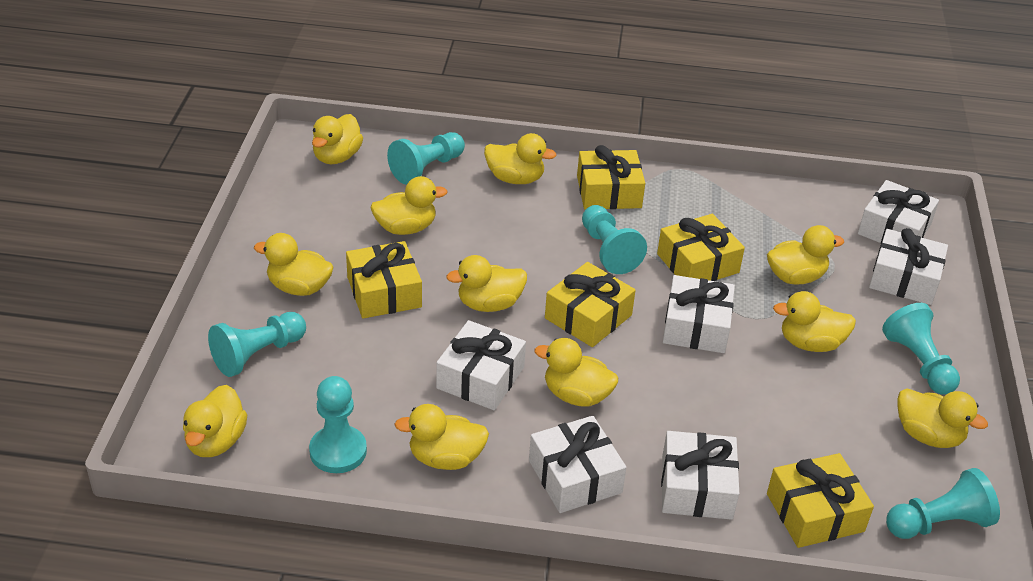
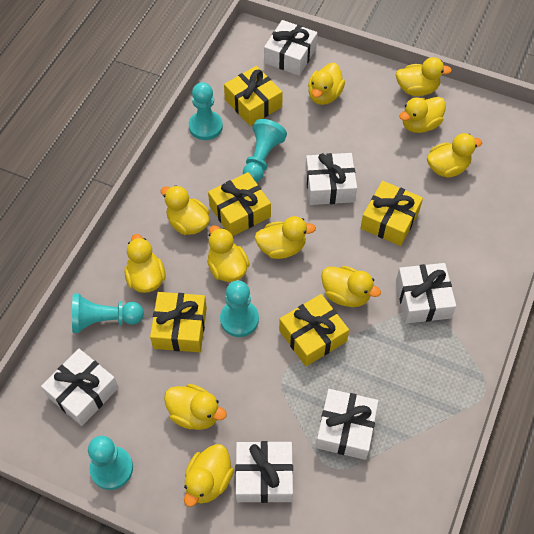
turquoise pawn: 6 -> 5

